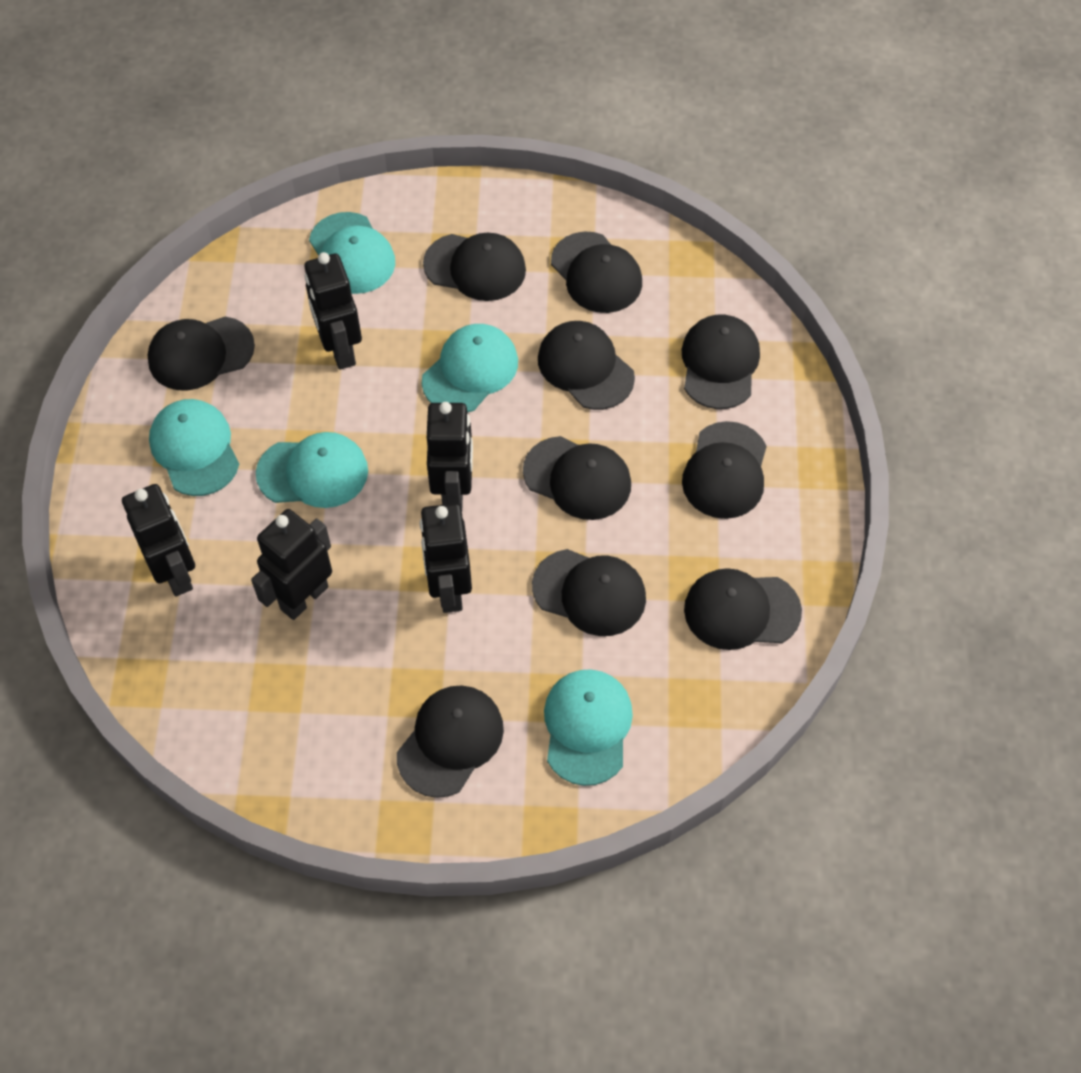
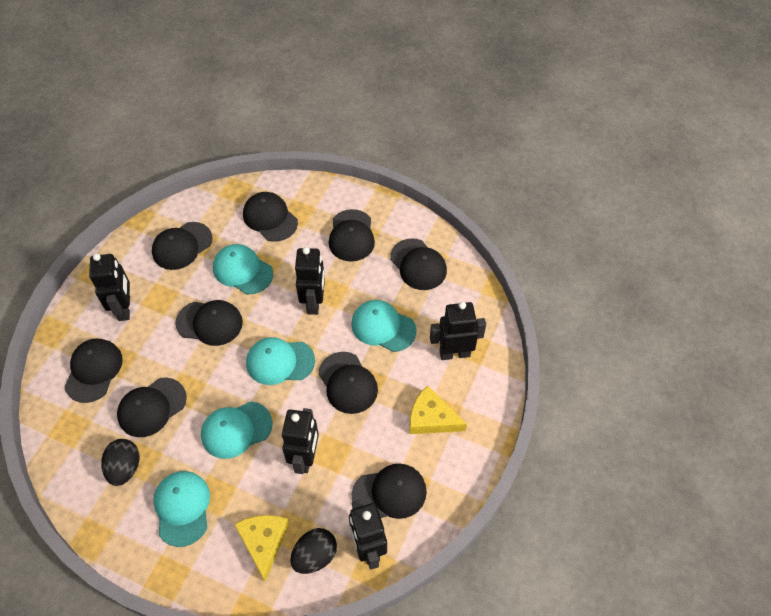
black cap: 10 -> 9
black egg: 0 -> 2
yellow cheese: 0 -> 2

